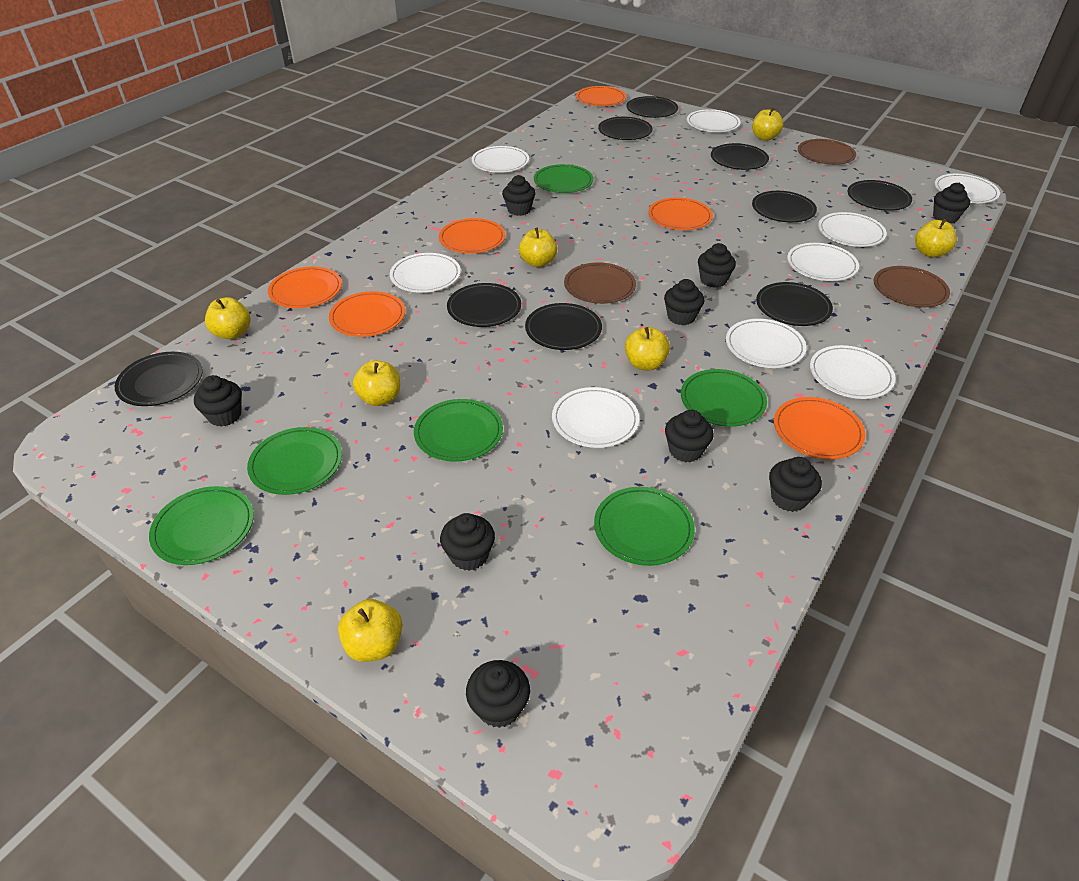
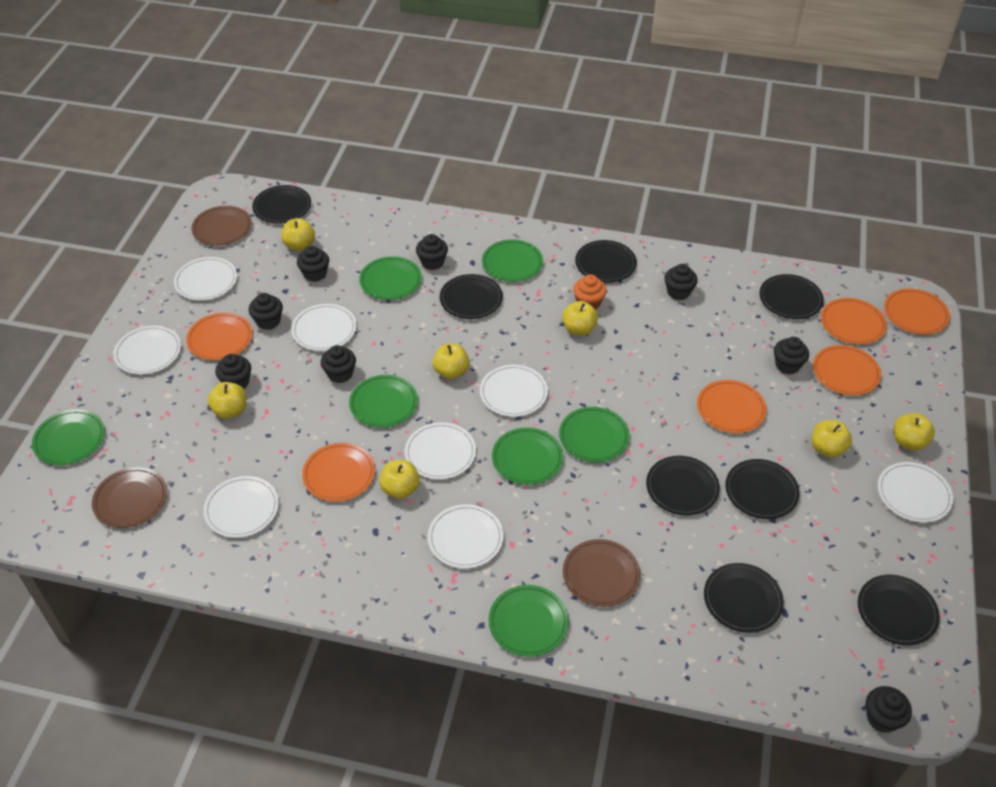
black cupcake: 9 -> 8
black plate: 9 -> 8
green plate: 6 -> 7
orange cupcake: 0 -> 1
white plate: 9 -> 8

